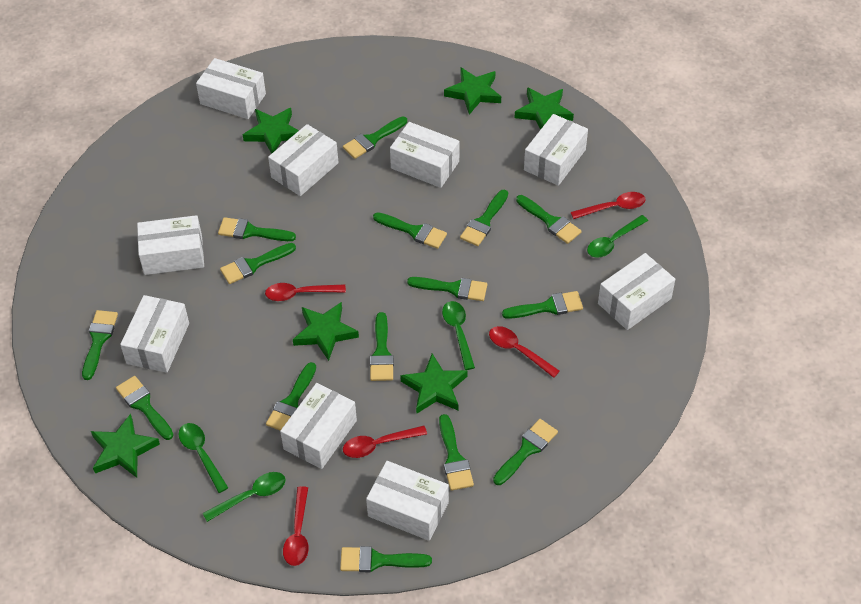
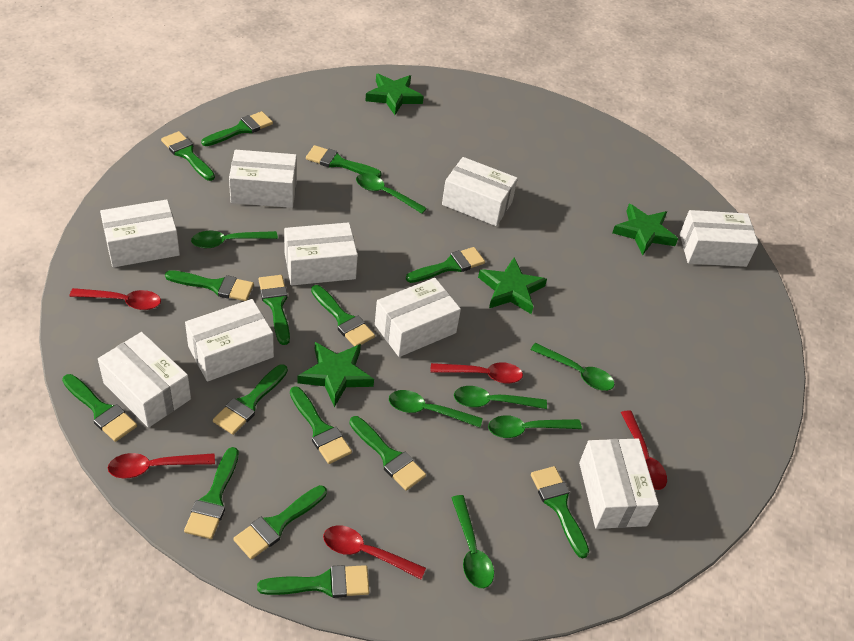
green spoon: 4 -> 7
green star: 6 -> 4

